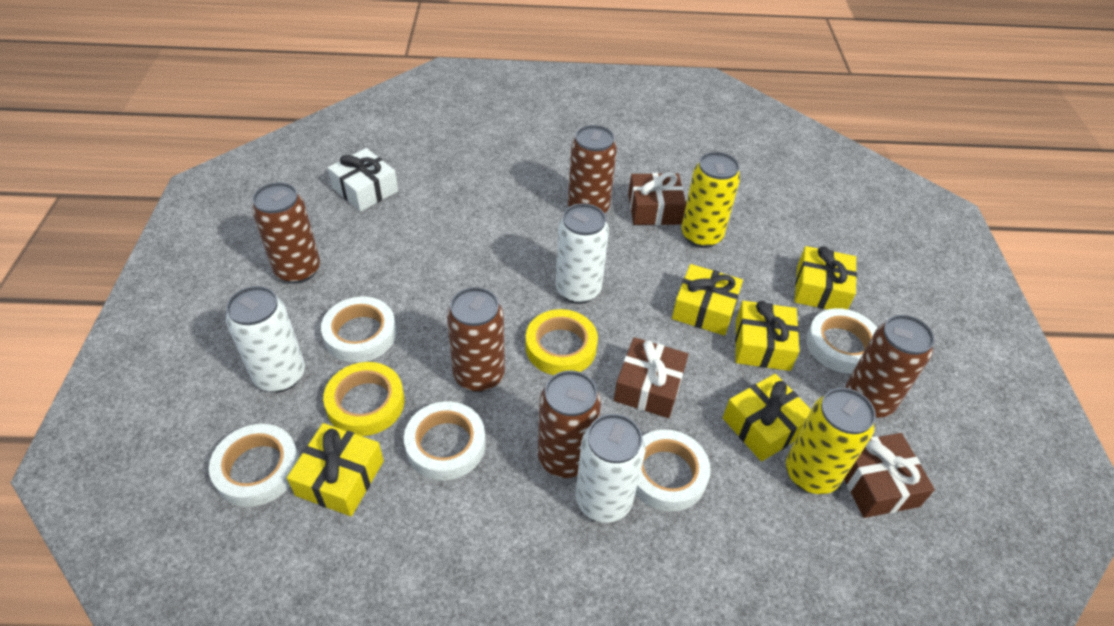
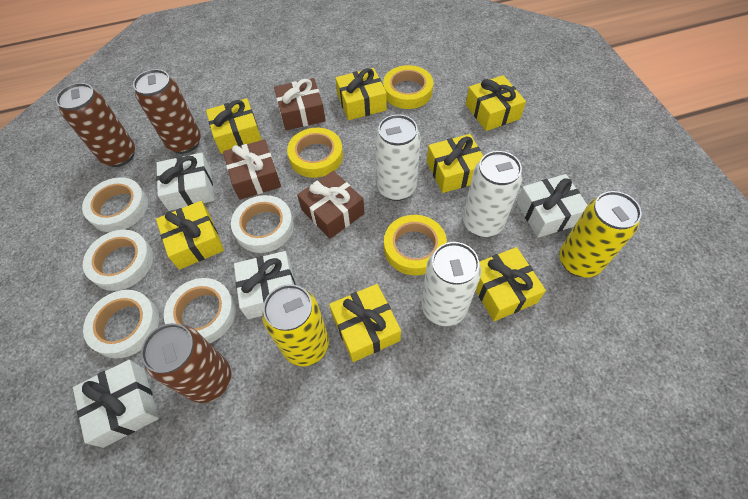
brown can: 5 -> 3
white gift: 1 -> 4
yellow gift: 5 -> 7
yellow tape: 2 -> 3

